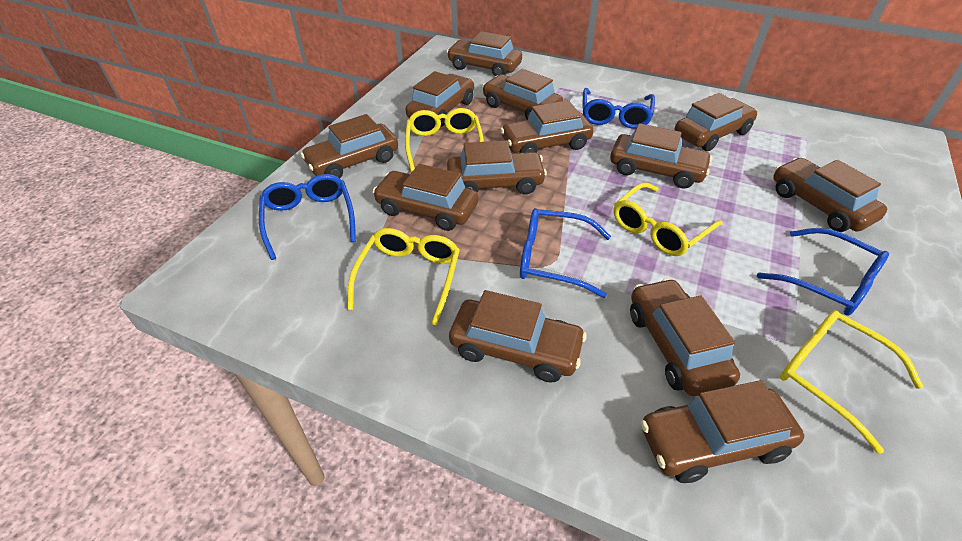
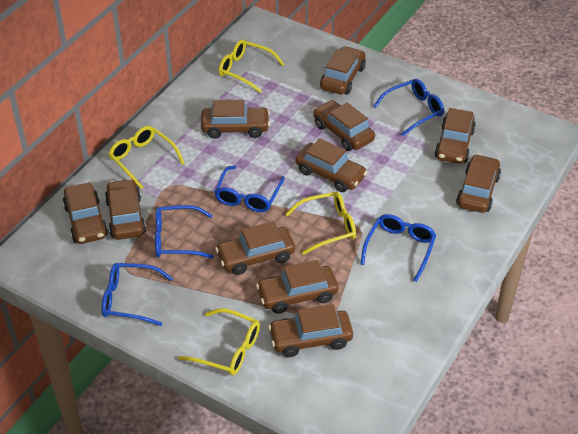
blue glasses: 4 -> 5
brown car: 13 -> 11

